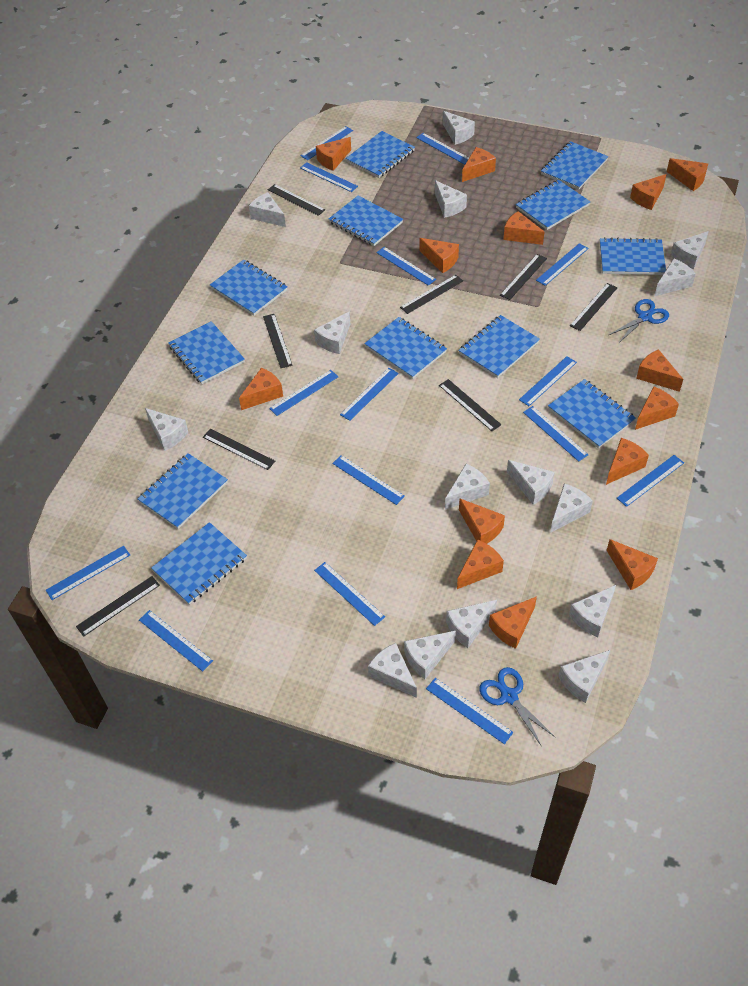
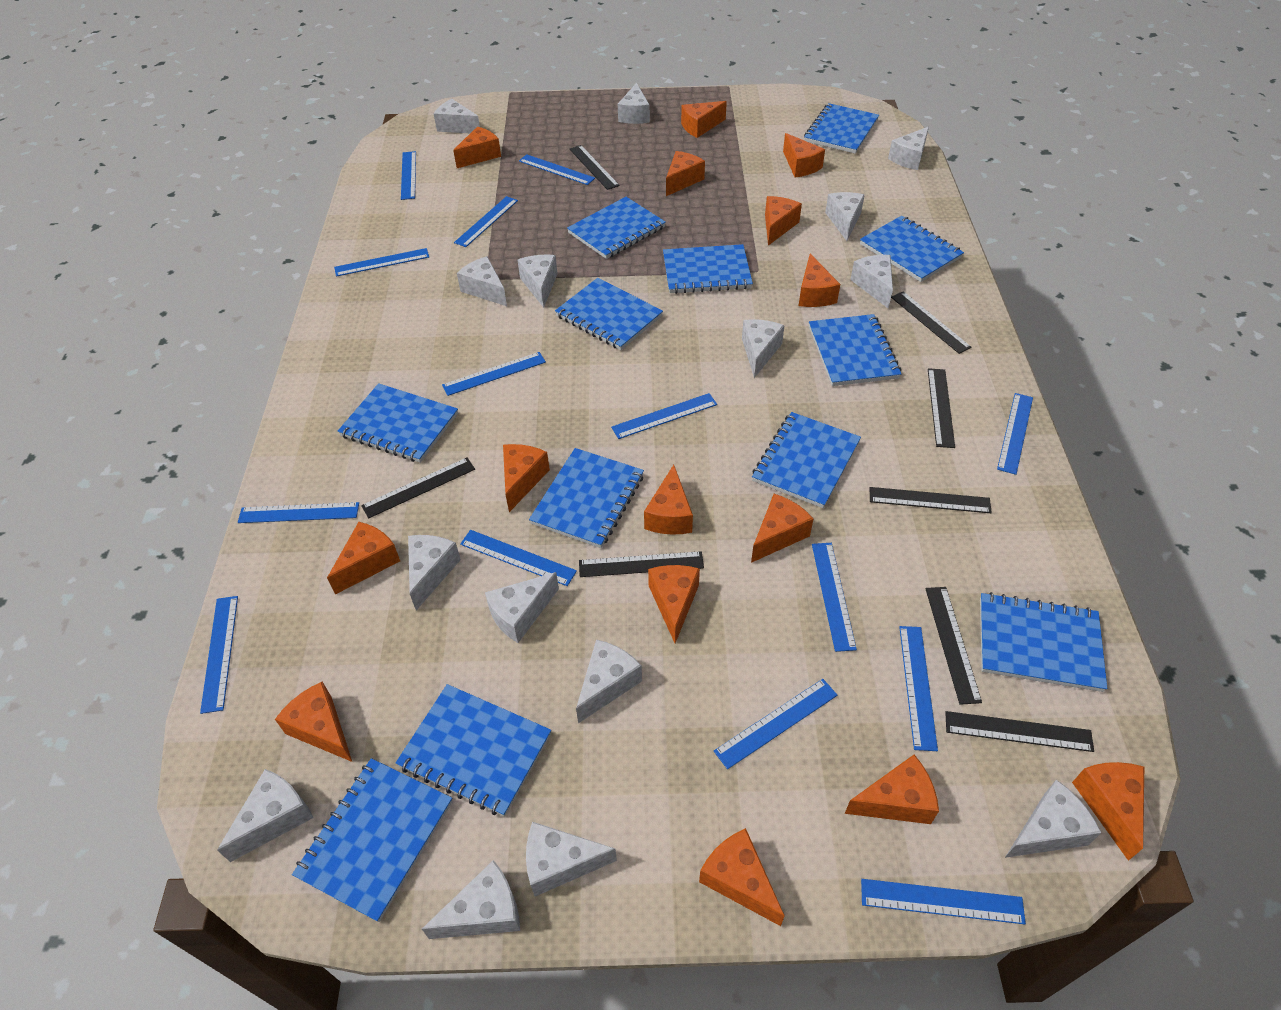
blue ruler: 15 -> 14
blue scissors: 2 -> 0
orange cheese: 14 -> 15

